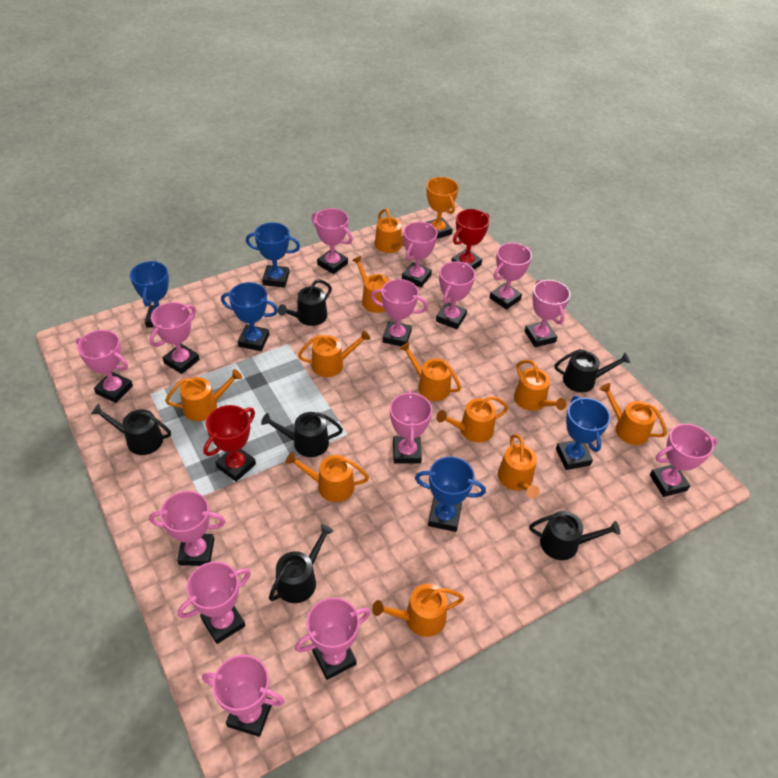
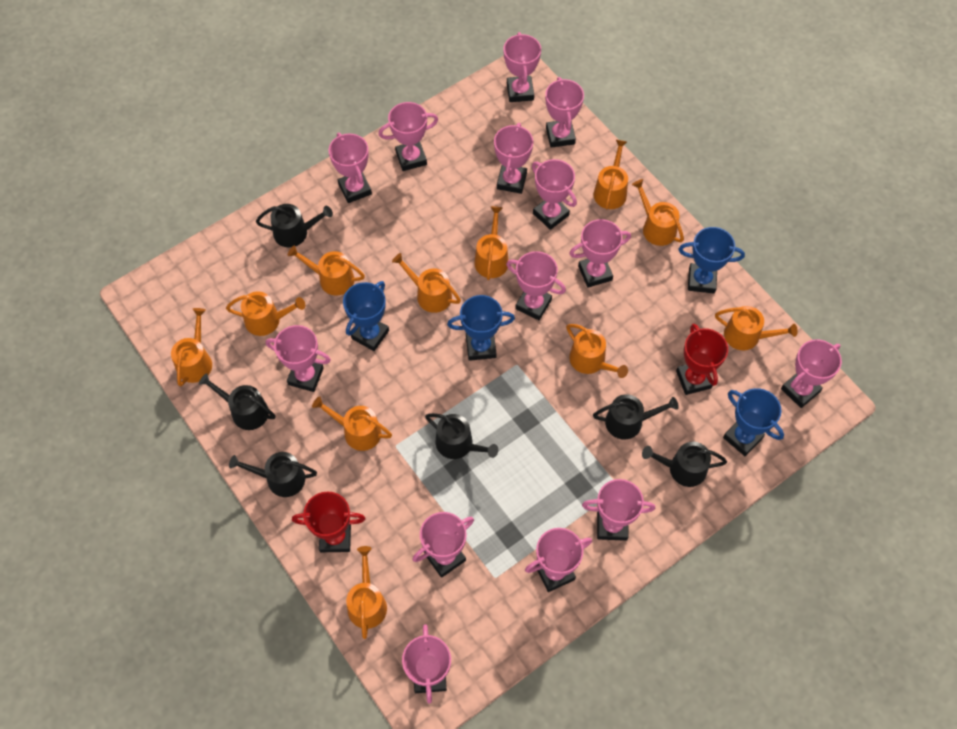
blue trophy: 5 -> 4
orange trophy: 1 -> 0

